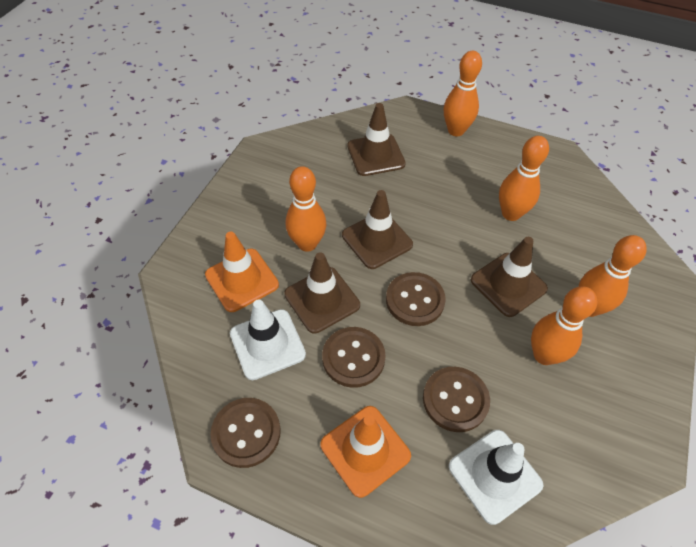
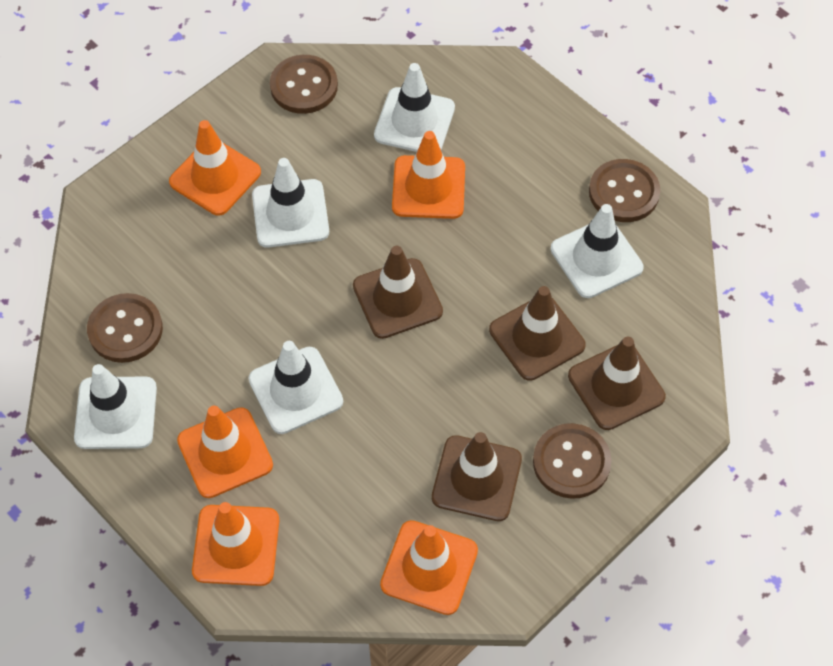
orange bowling pin: 5 -> 0
orange traffic cone: 2 -> 5
white traffic cone: 2 -> 5

